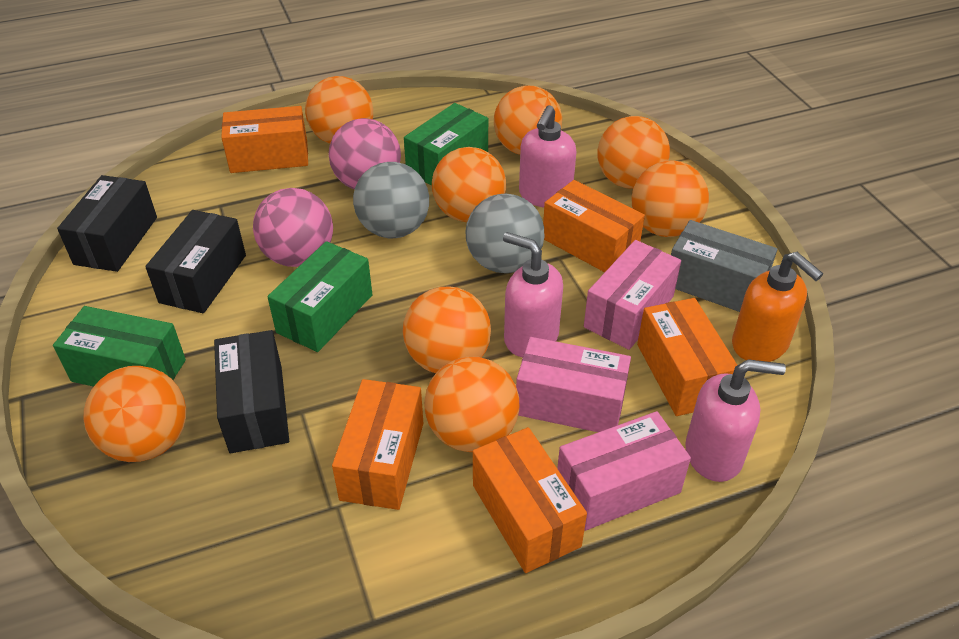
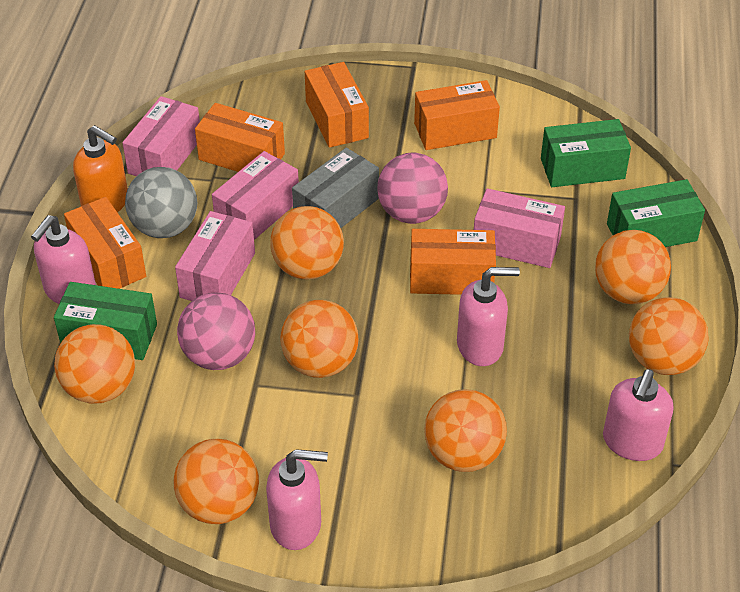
black box: 3 -> 0
grey ball: 2 -> 1
orange ball: 8 -> 7
pink box: 3 -> 4
pink soap dispenser: 3 -> 4

